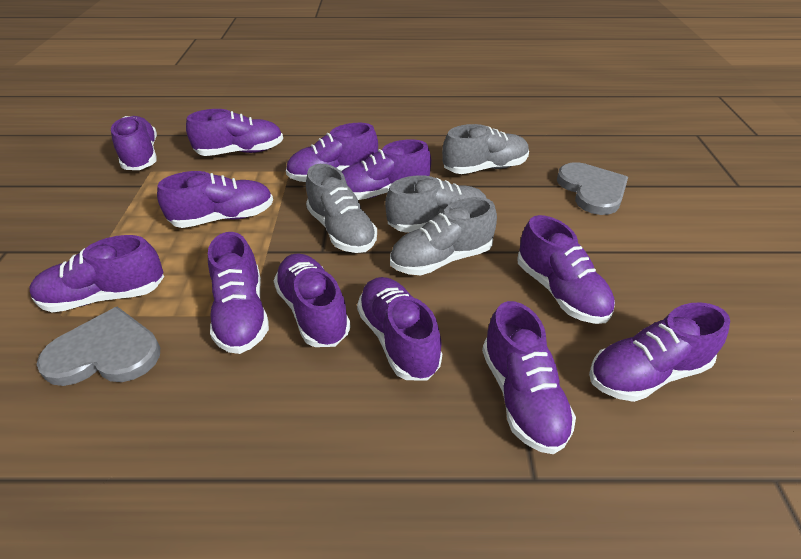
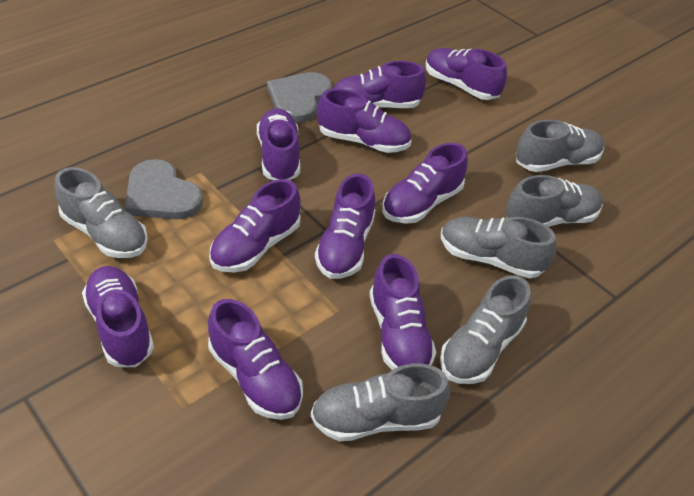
grey shoe: 4 -> 6
purple shoe: 12 -> 10

